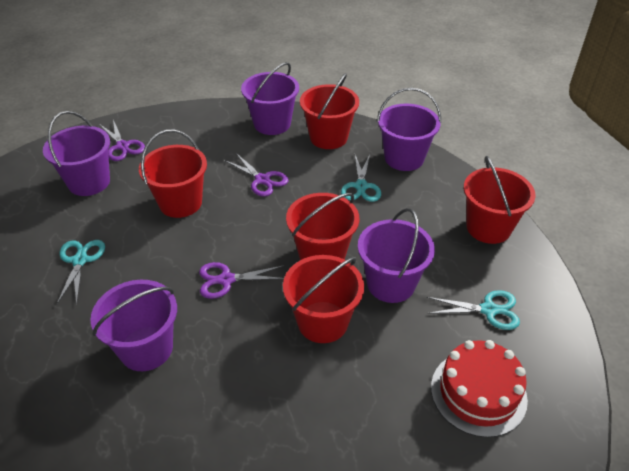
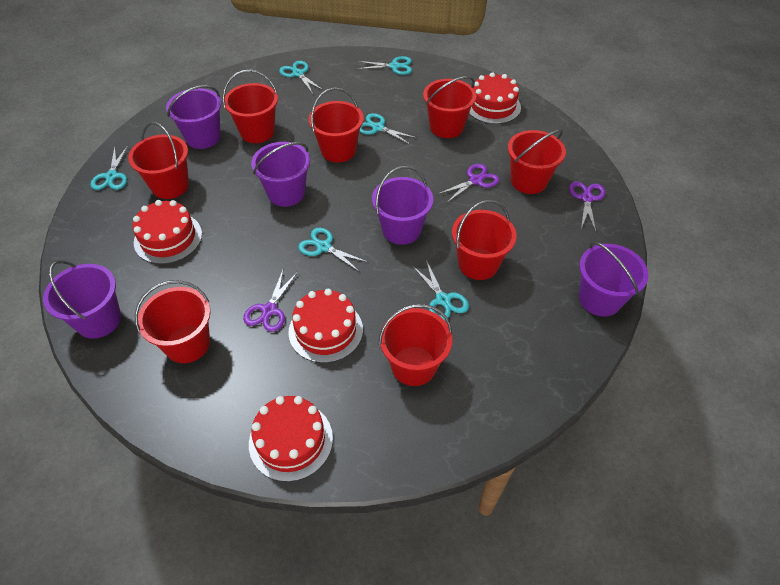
red bucket: 5 -> 8
red cake: 1 -> 4
turquoise scissors: 3 -> 6

